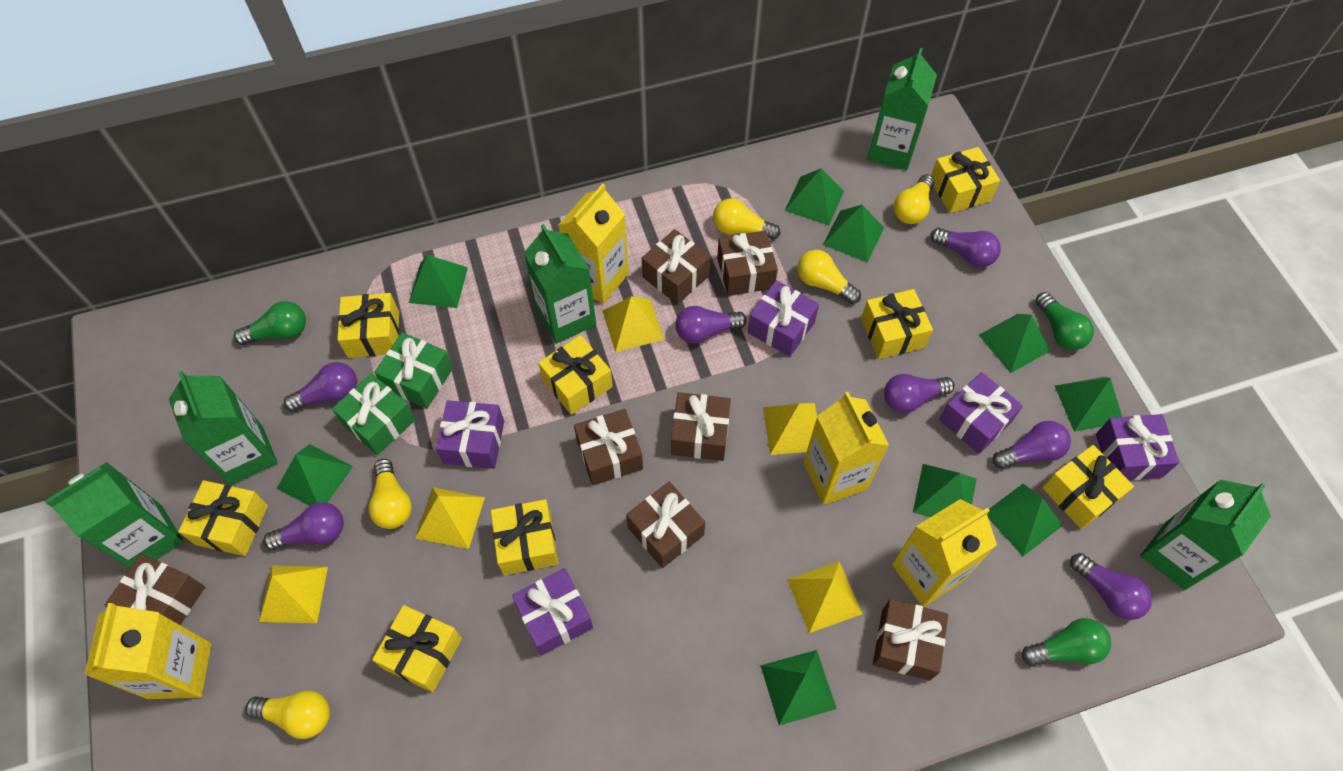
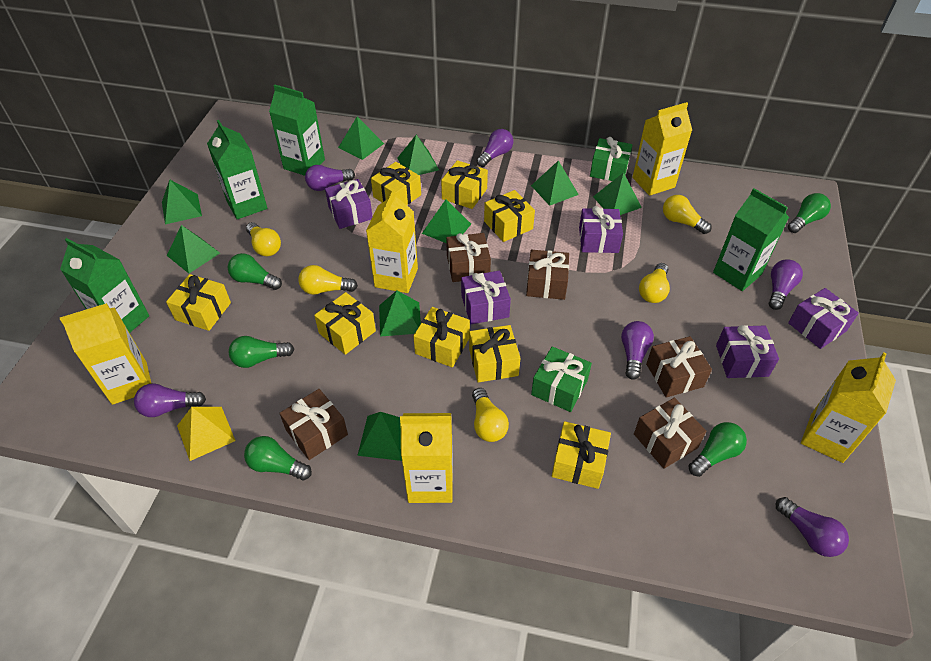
brown gift: 7 -> 5
green carton: 5 -> 4
green light bulb: 3 -> 5
purple light bulb: 7 -> 6
yellow carton: 4 -> 5
yellow pyramid: 5 -> 1

